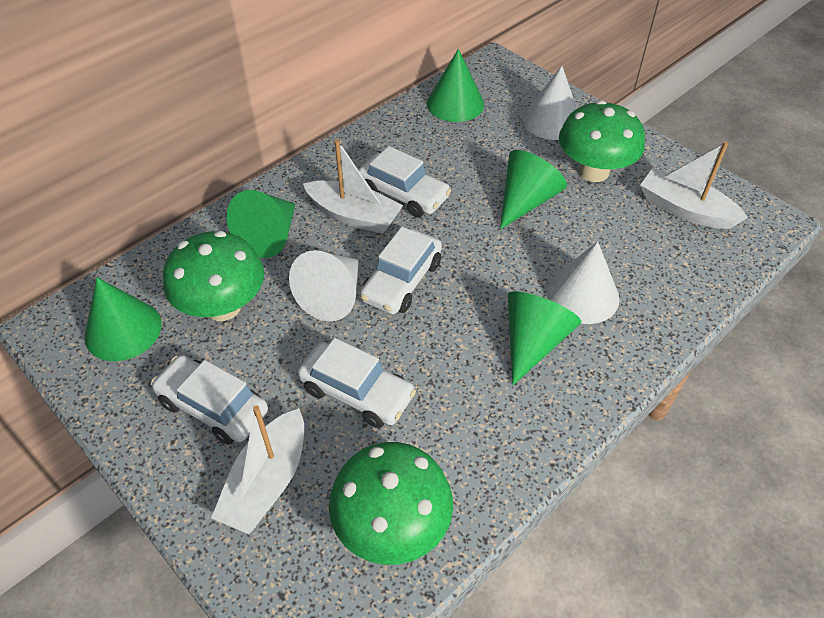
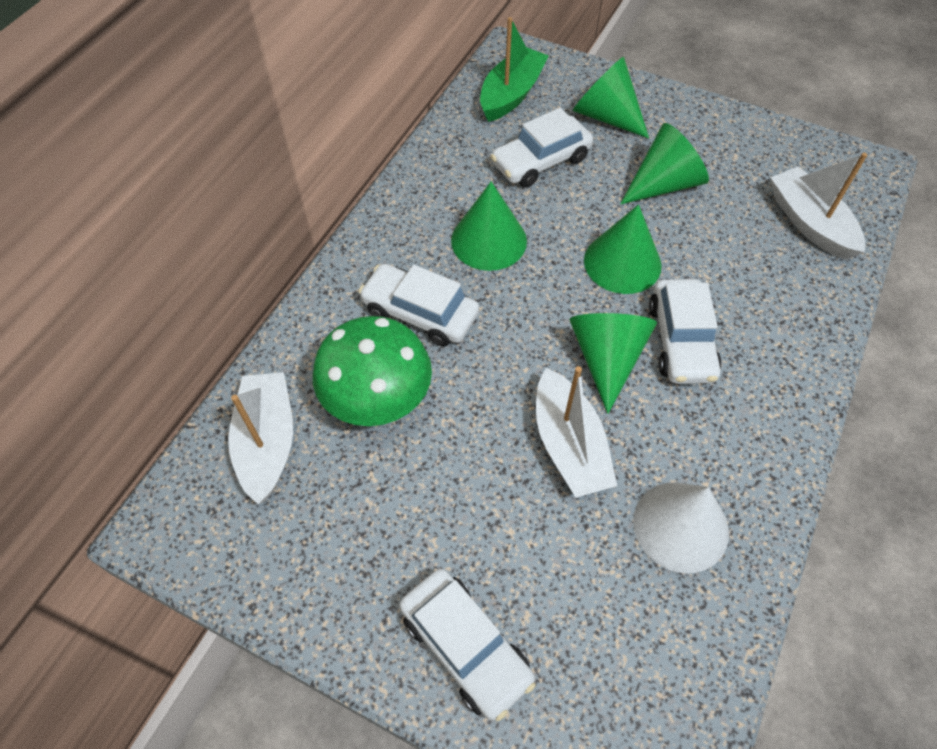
green boat: 0 -> 1
green mushroom: 3 -> 1
white cone: 3 -> 1

